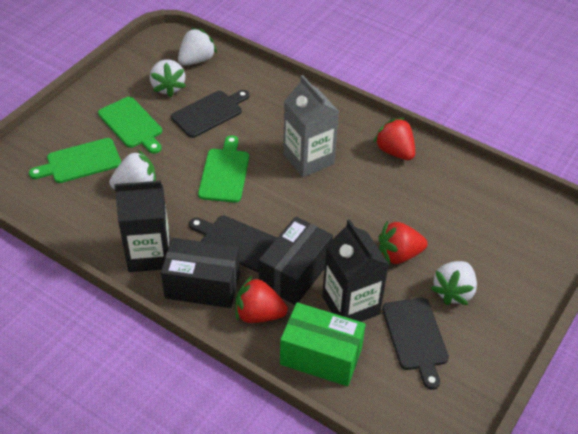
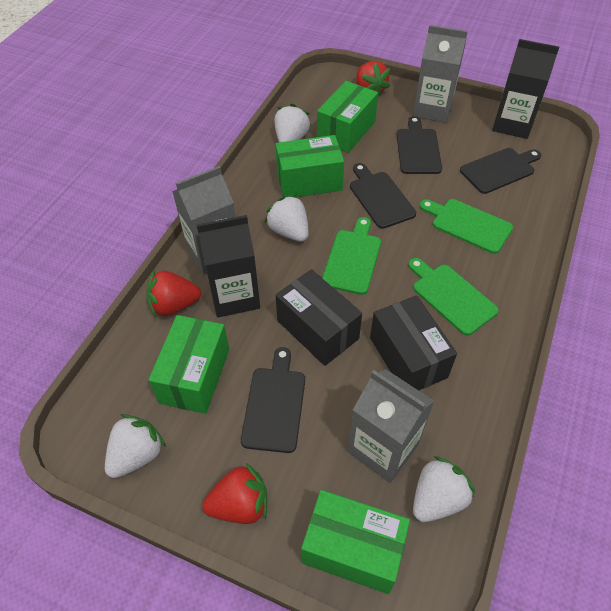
black cutting board: 3 -> 4
green box: 1 -> 4
grey carton: 1 -> 3

